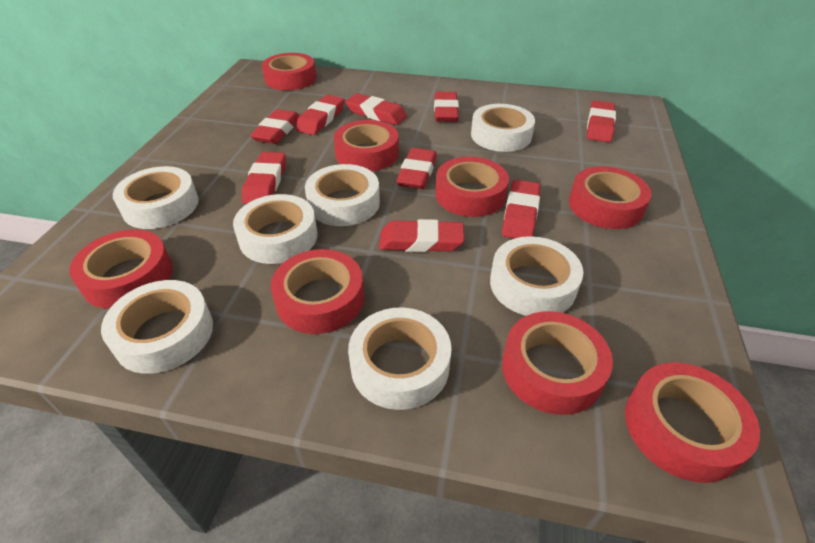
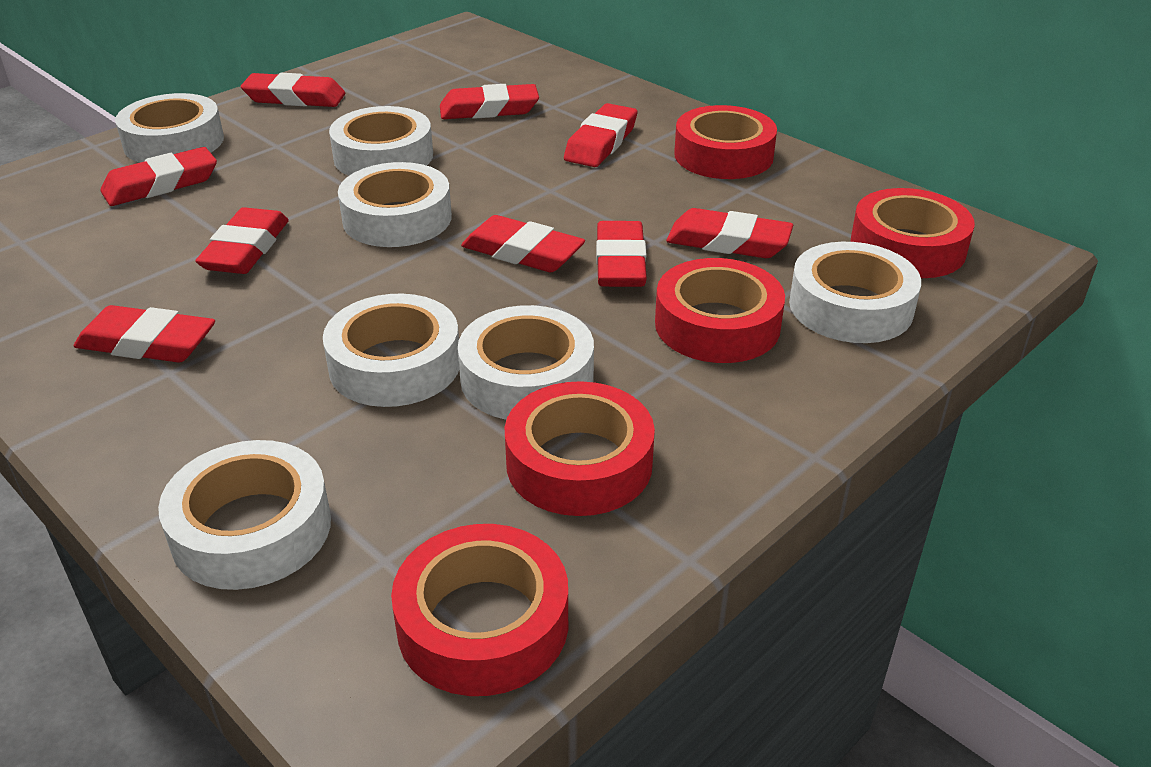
red tape: 8 -> 5

